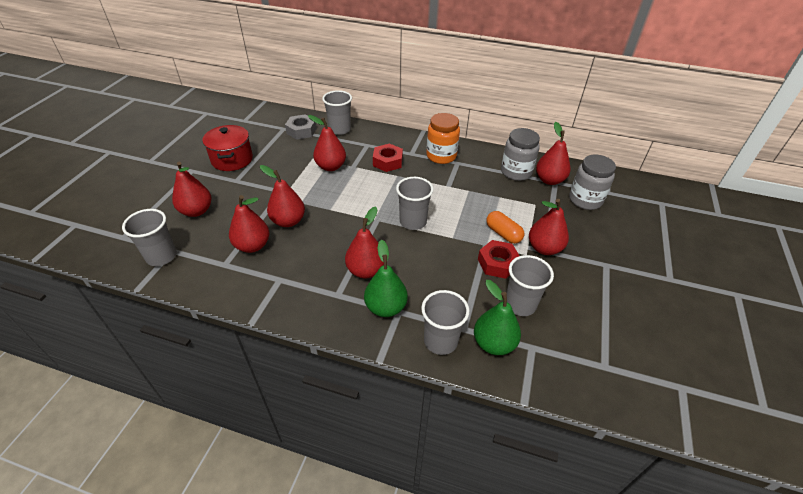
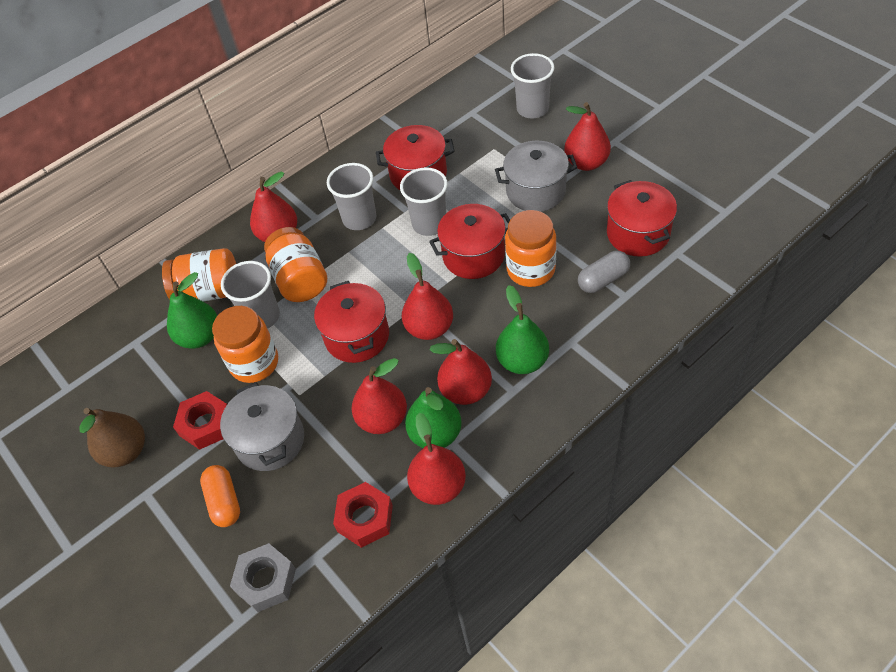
brown pear: 0 -> 1
green pear: 2 -> 3
grey capsule: 0 -> 1
grey cup: 5 -> 4
grey jar: 2 -> 0
grey pot: 0 -> 2
orange jar: 1 -> 4
red pear: 7 -> 6
red pot: 1 -> 4

